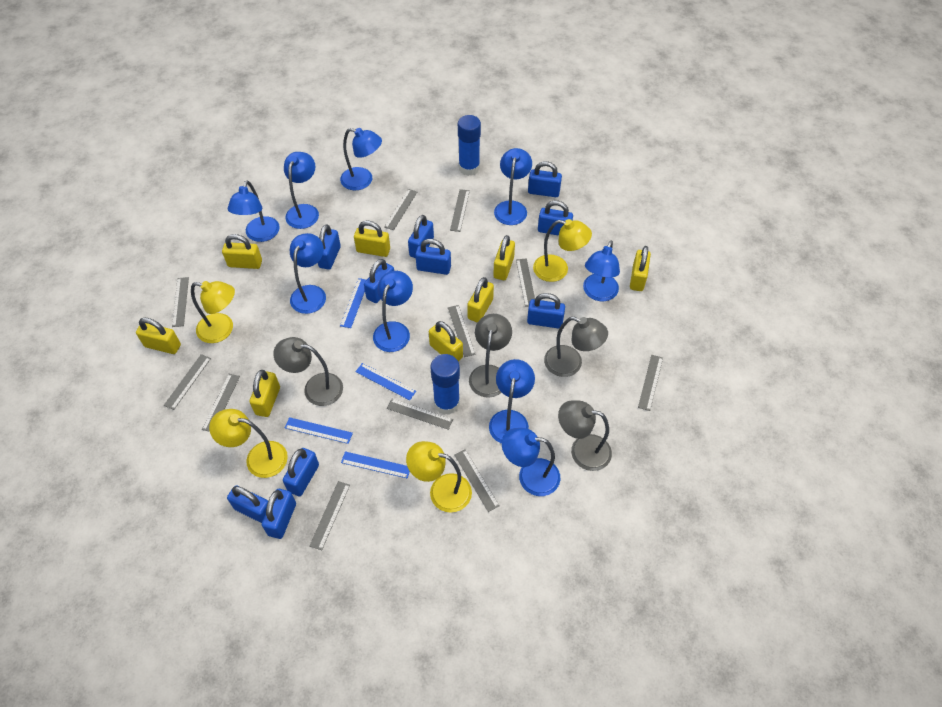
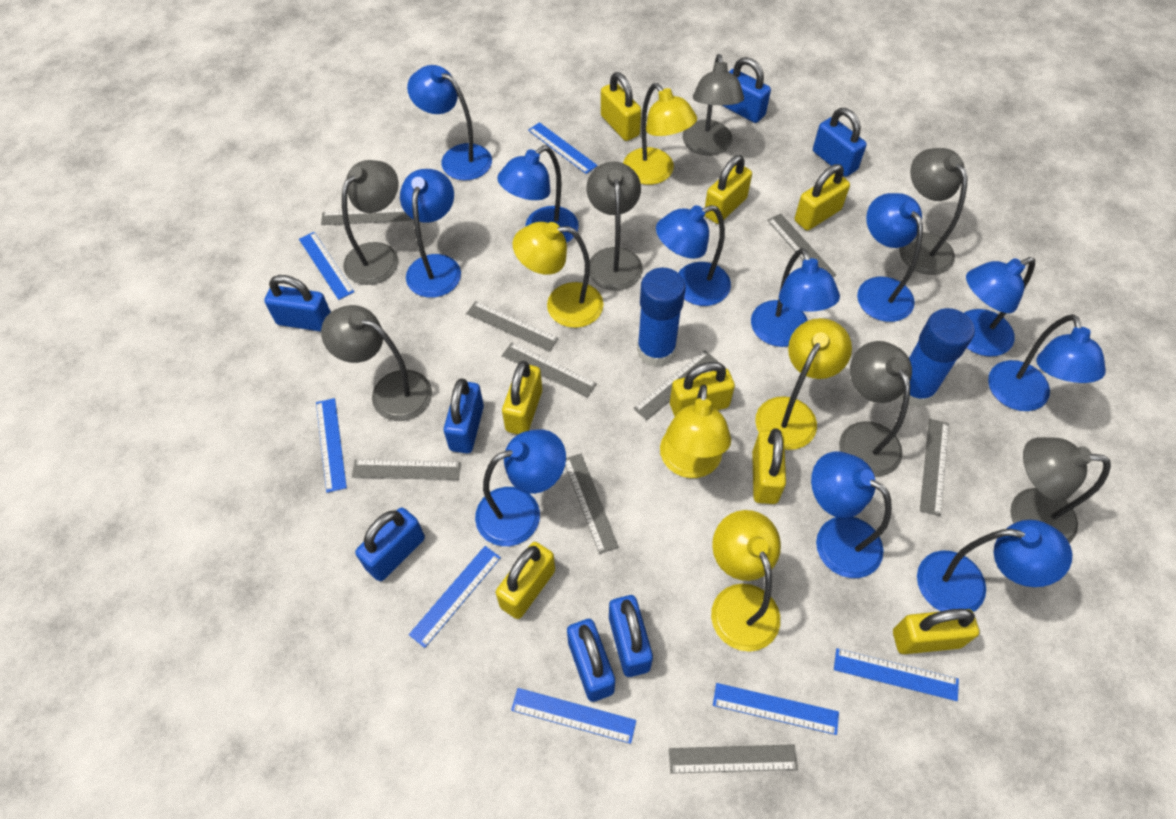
blue lamp: 9 -> 11
blue padlock: 10 -> 7
blue ruler: 4 -> 7
grey lamp: 4 -> 7
grey ruler: 11 -> 9
yellow lamp: 4 -> 5

